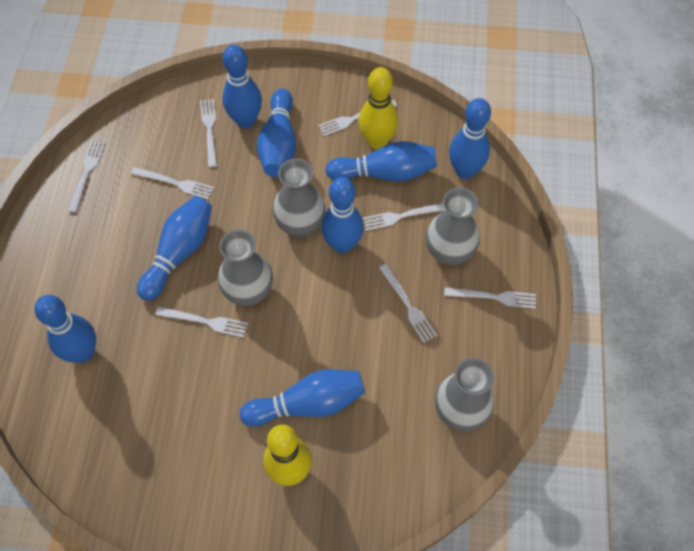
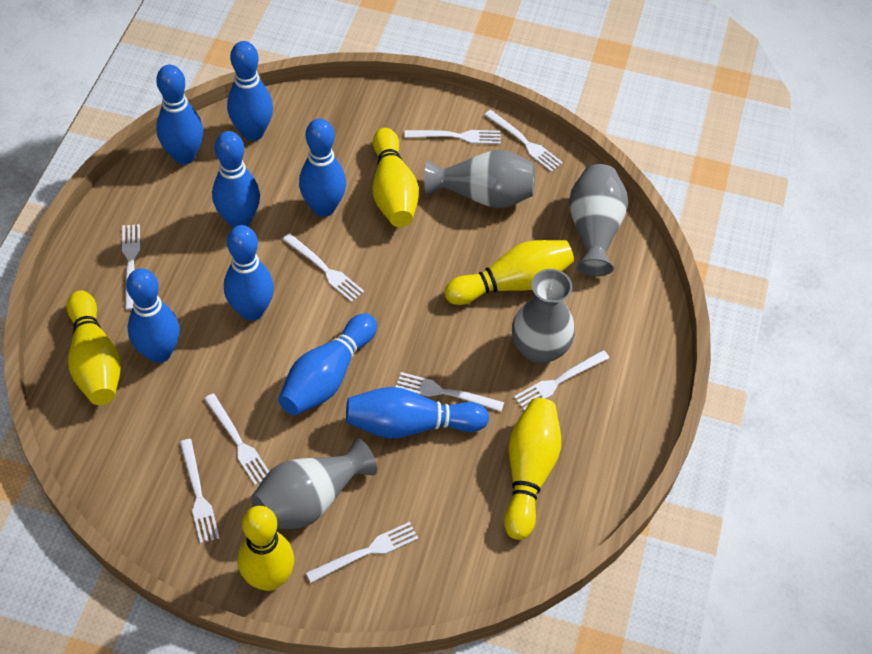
white fork: 8 -> 9
yellow bowling pin: 2 -> 5

